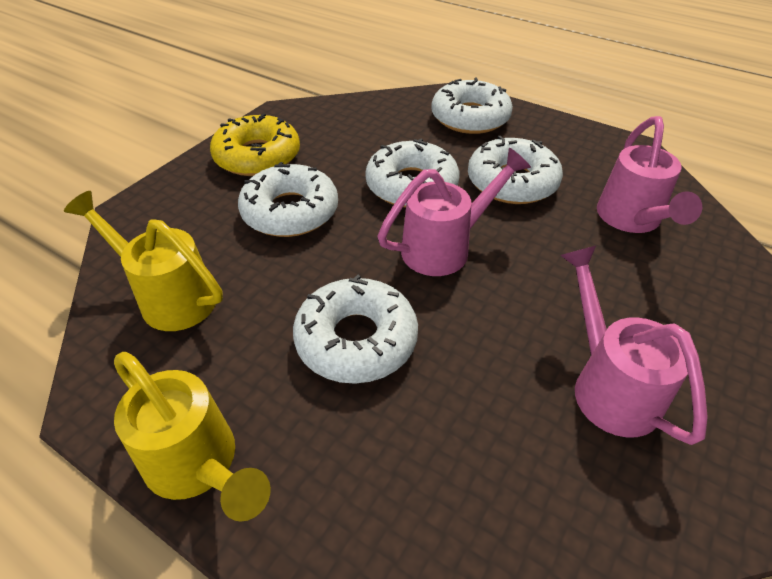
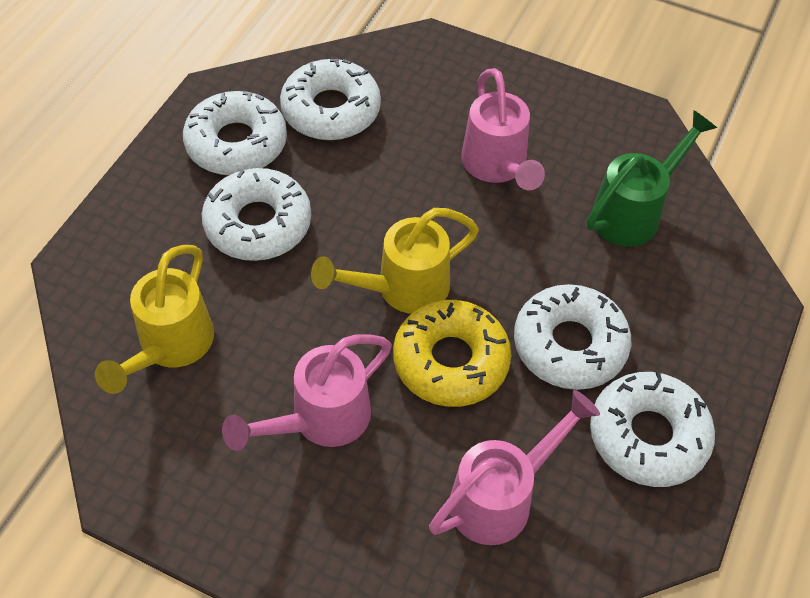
green watering can: 0 -> 1

